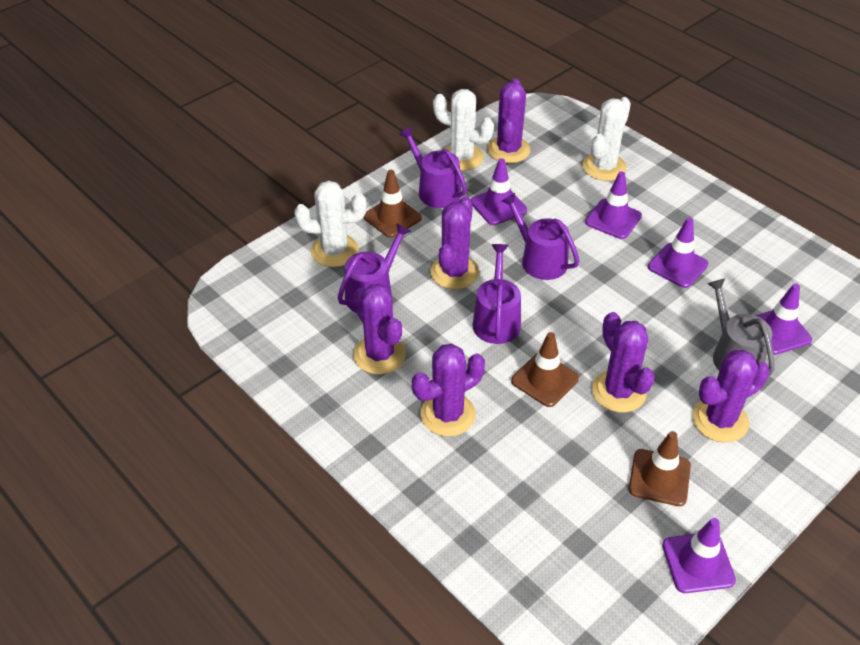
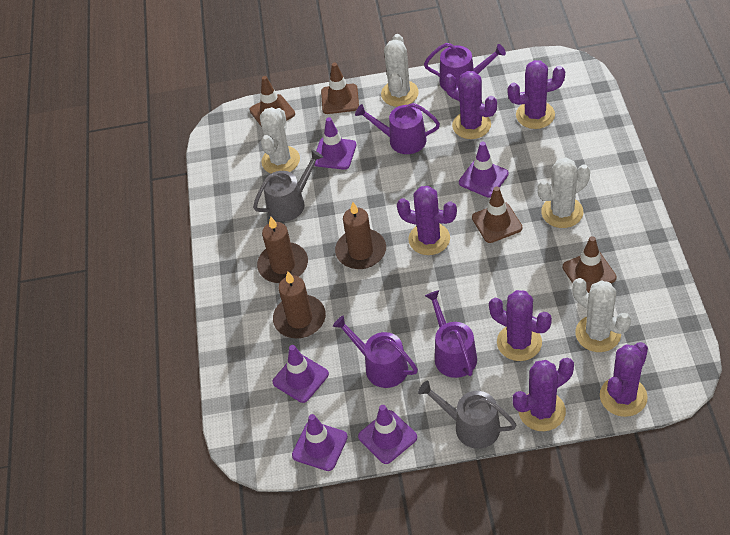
brown candle: 0 -> 3
brown traffic cone: 3 -> 4
grey watering can: 1 -> 2
white cactus: 3 -> 4

